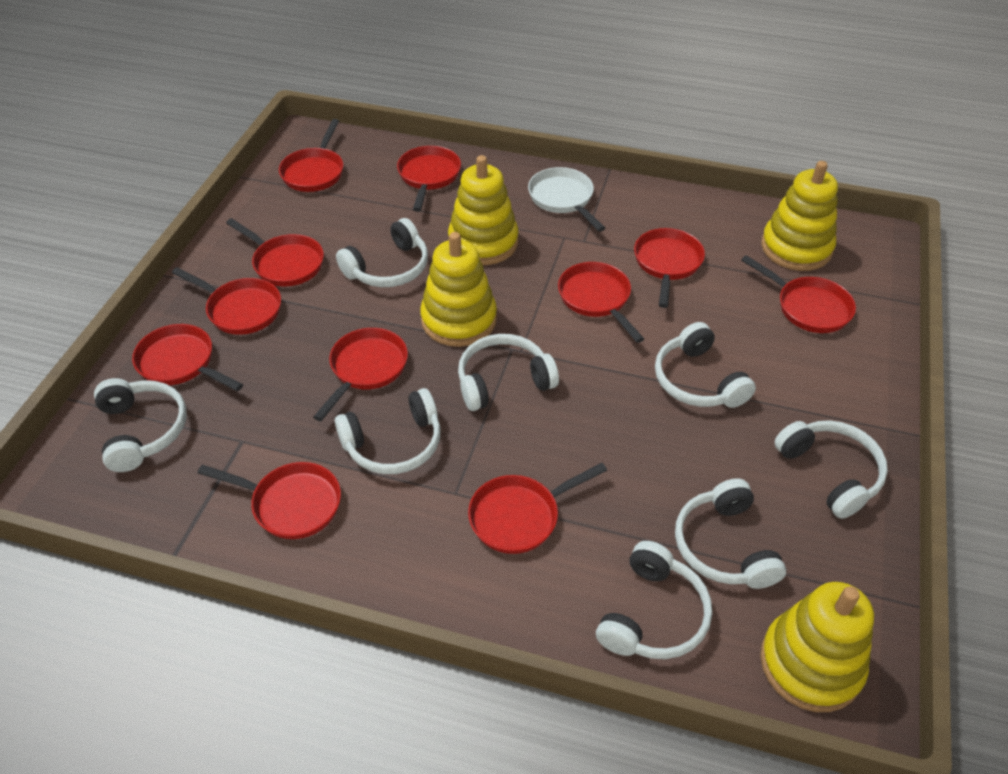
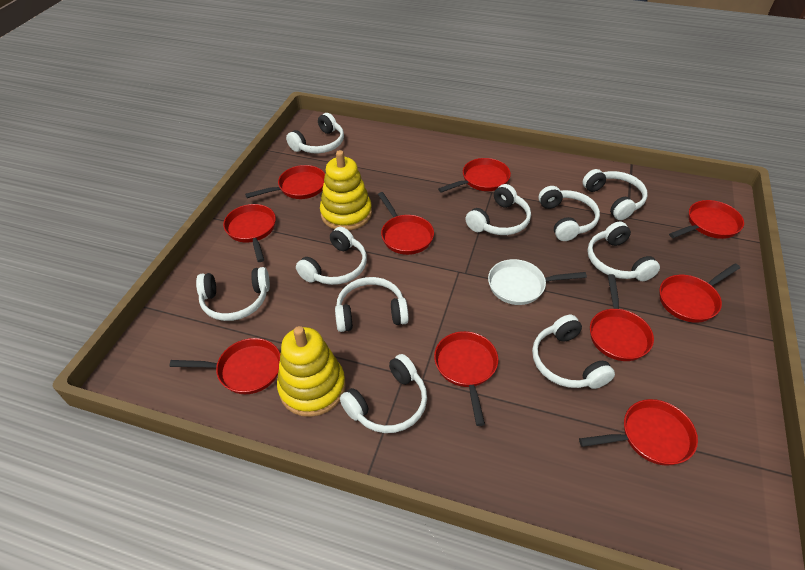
red pan: 11 -> 10
white headphones: 8 -> 10
yellow stacking toy: 4 -> 2

